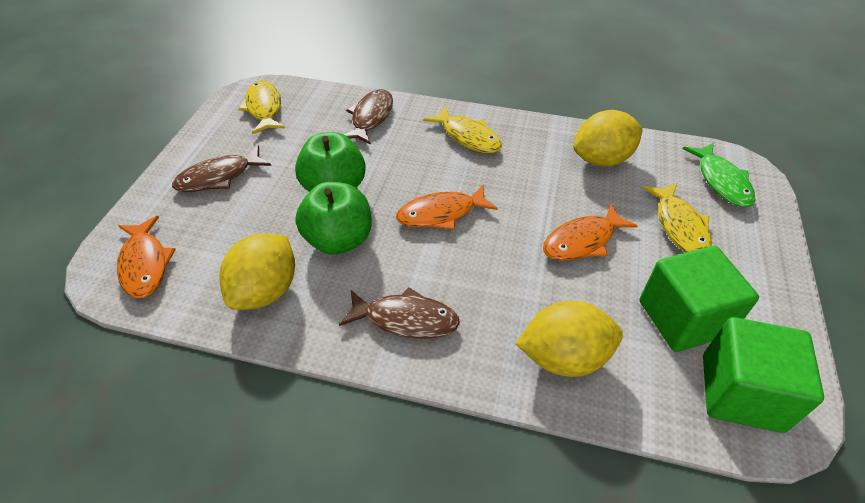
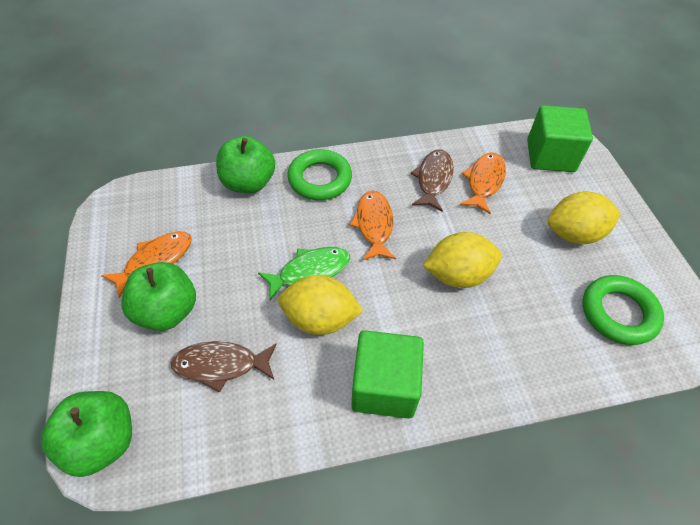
brown fish: 3 -> 2
green apple: 2 -> 3
green ring: 0 -> 2
yellow fish: 3 -> 0

